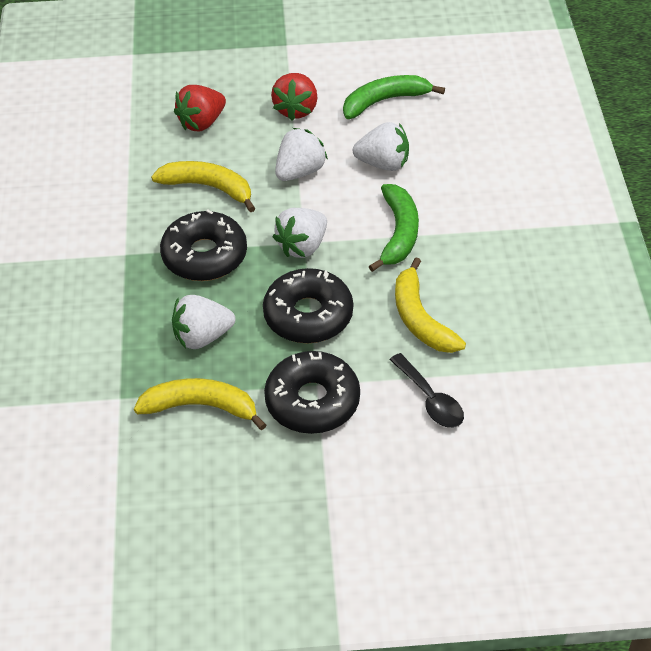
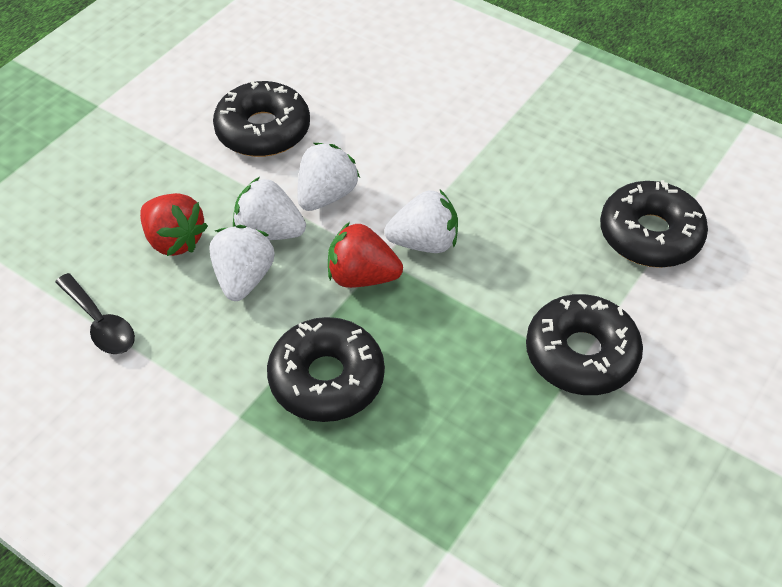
black donut: 3 -> 4
green banana: 2 -> 0
yellow banana: 3 -> 0

